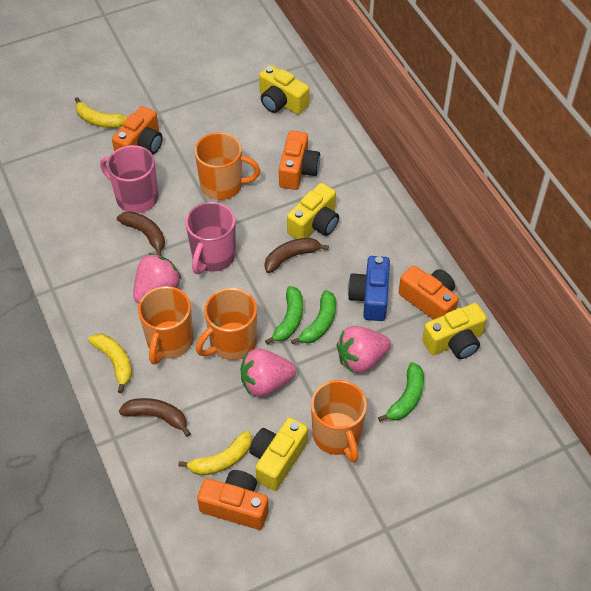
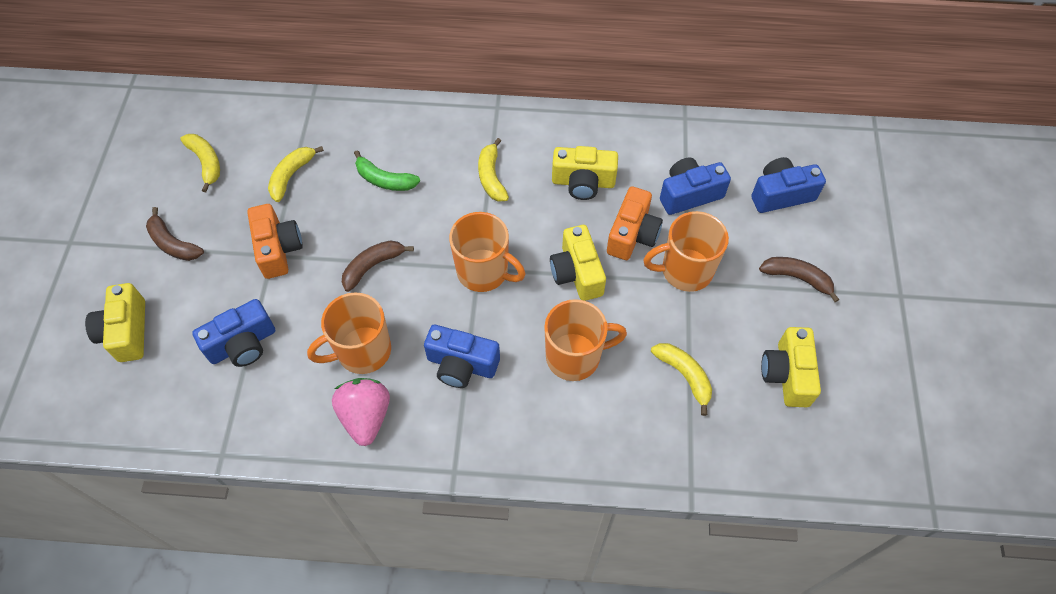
blue camera: 1 -> 4
green banana: 3 -> 1
orange camera: 4 -> 2
pink mug: 2 -> 0
pink strawberry: 3 -> 1
yellow banana: 3 -> 4

